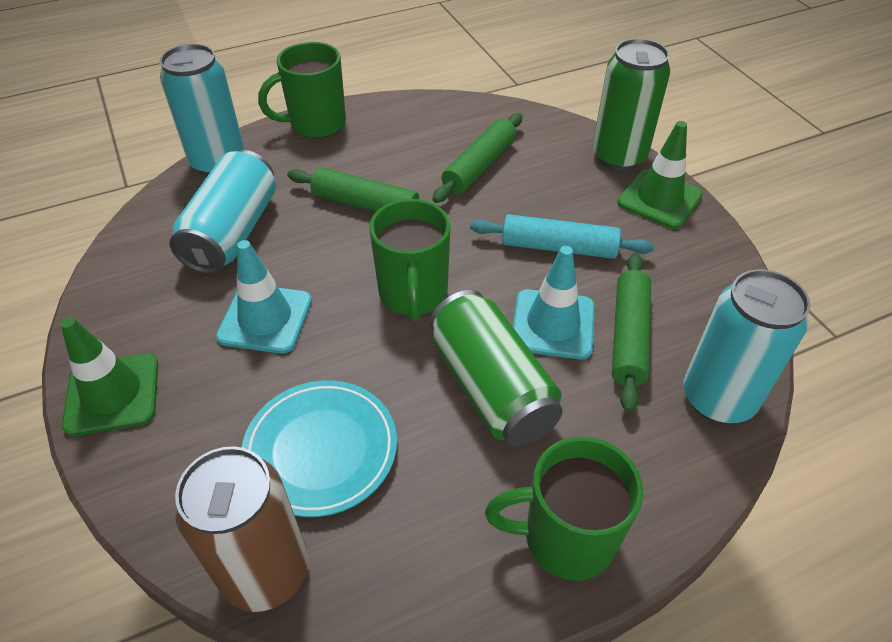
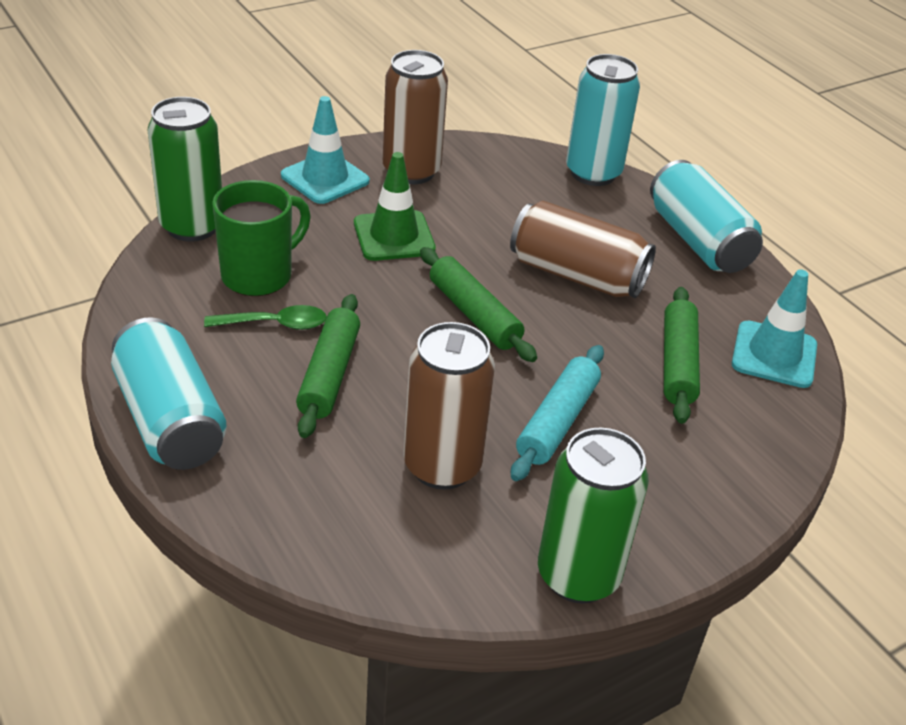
brown can: 1 -> 3
green mug: 3 -> 1
green spoon: 0 -> 1
green traffic cone: 2 -> 1
turquoise plate: 1 -> 0

